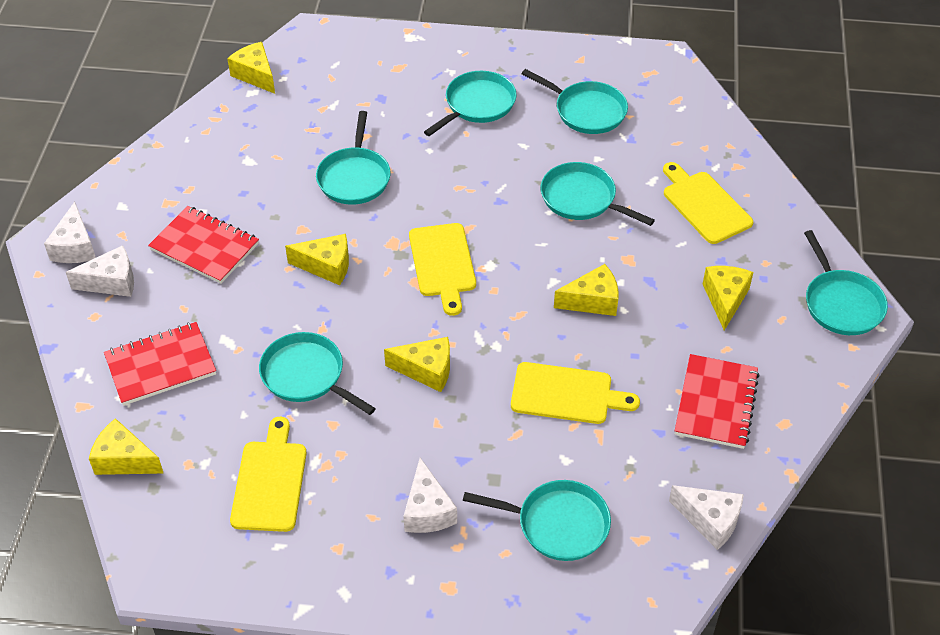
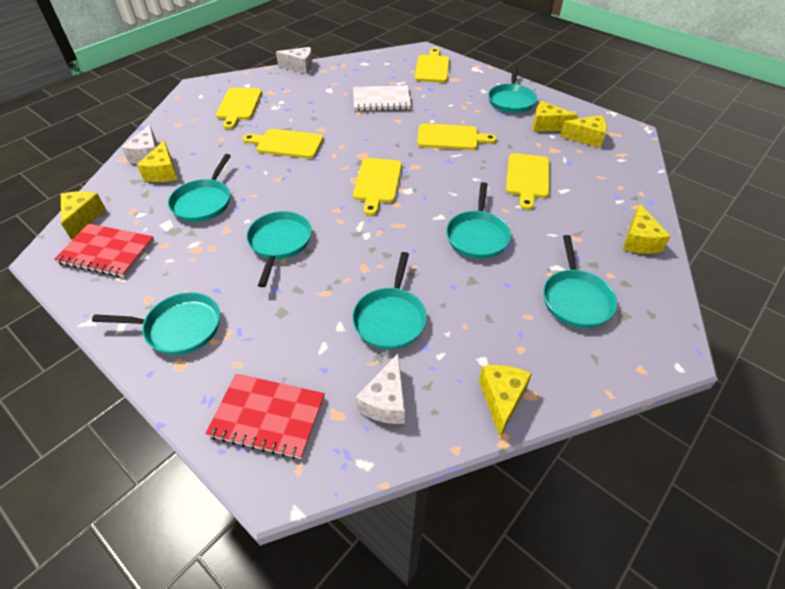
red notebook: 3 -> 2
white cheese: 4 -> 3
white notebook: 0 -> 1
yellow cutting board: 4 -> 6

